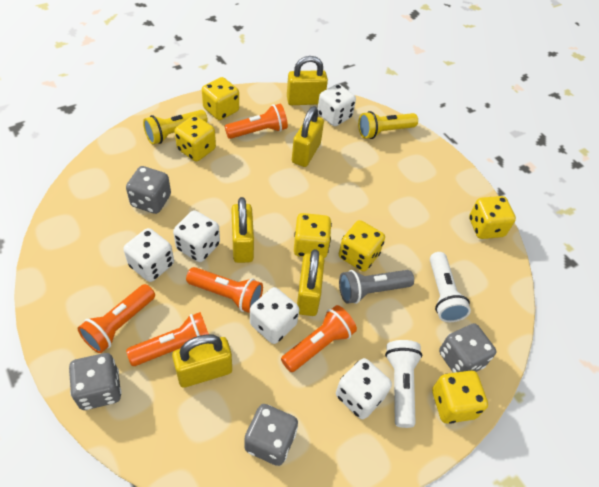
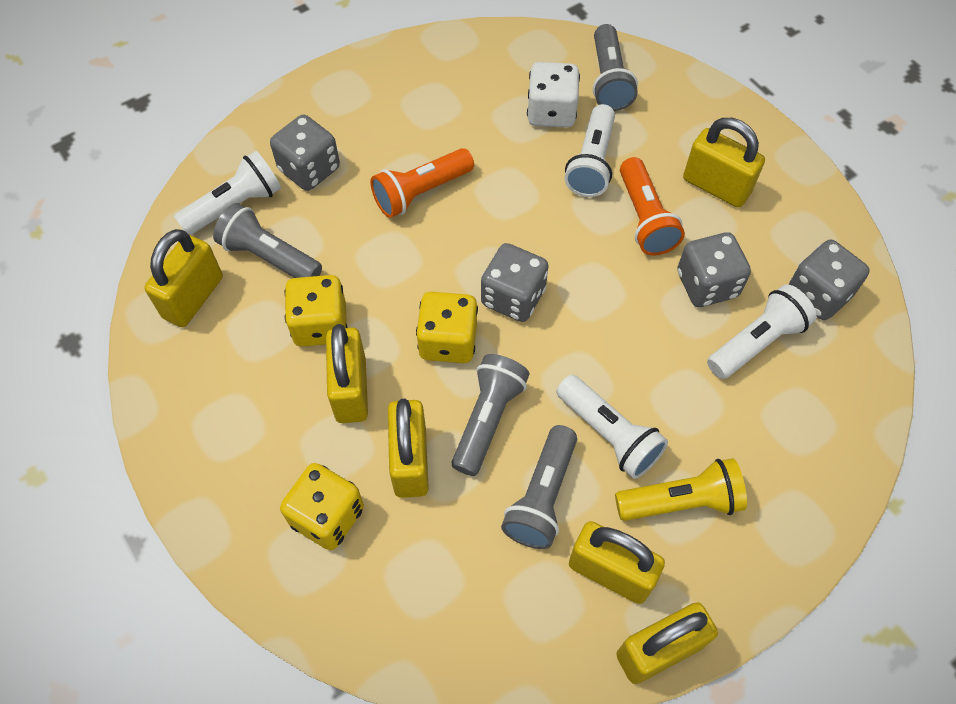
grey flashlight: 1 -> 4
orange flashlight: 5 -> 2
white dice: 5 -> 1
white flashlight: 2 -> 4
yellow dice: 6 -> 3
yellow flashlight: 2 -> 1
yellow padlock: 5 -> 6

